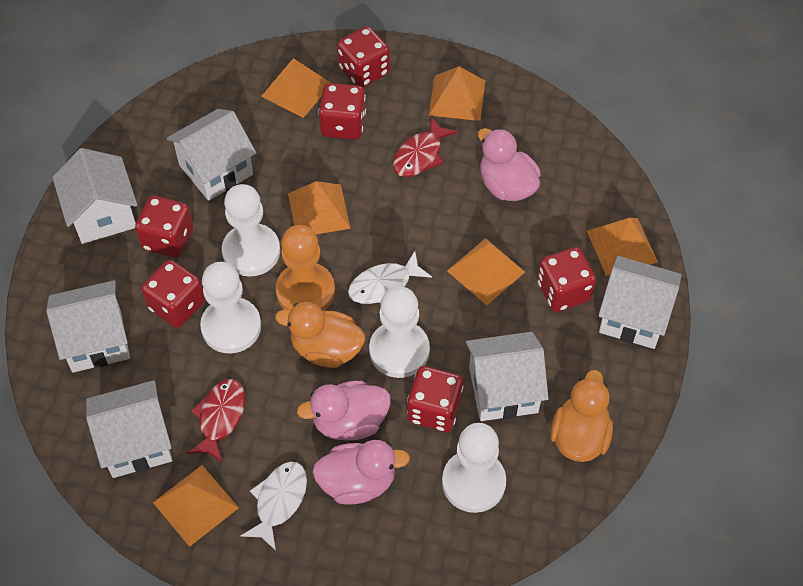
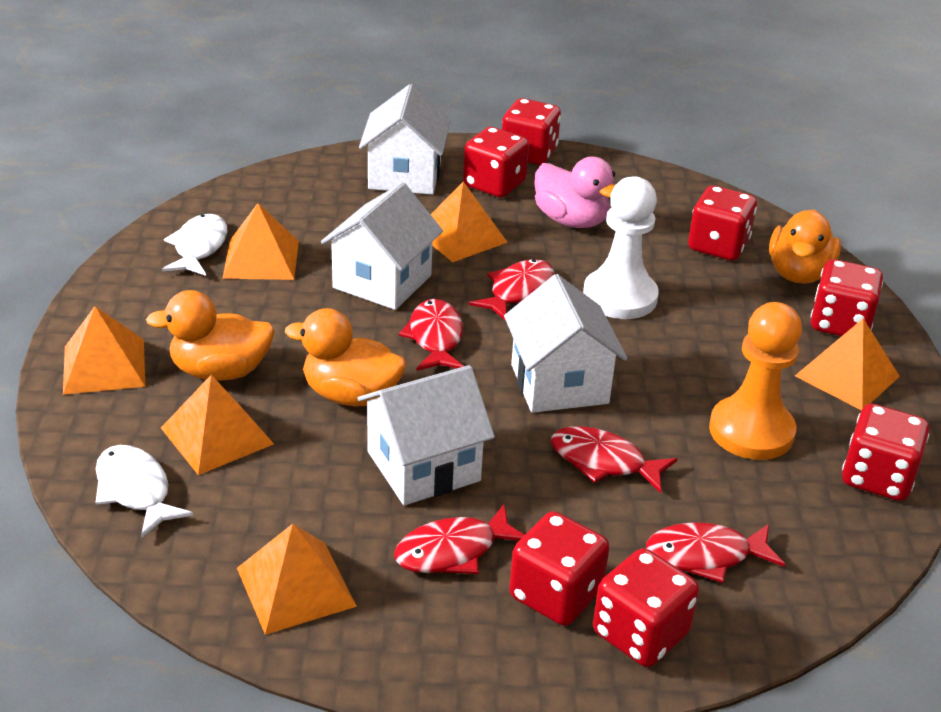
orange duck: 2 -> 3
pink duck: 3 -> 1
red dice: 6 -> 7
red fish: 2 -> 5
white house: 6 -> 4
white pawn: 4 -> 1

